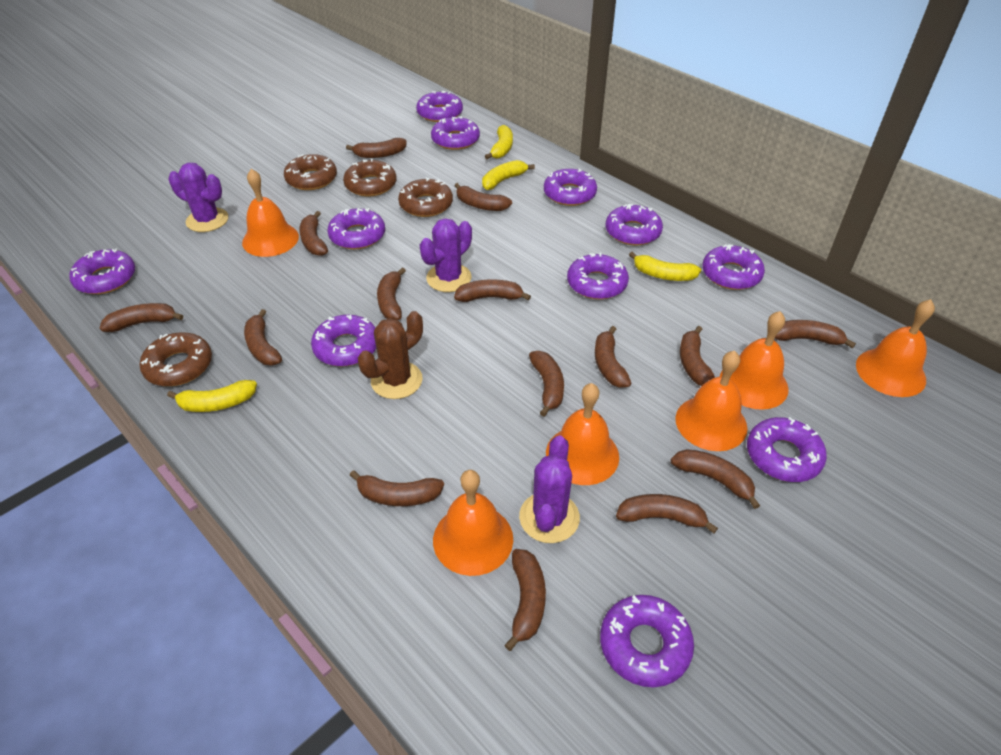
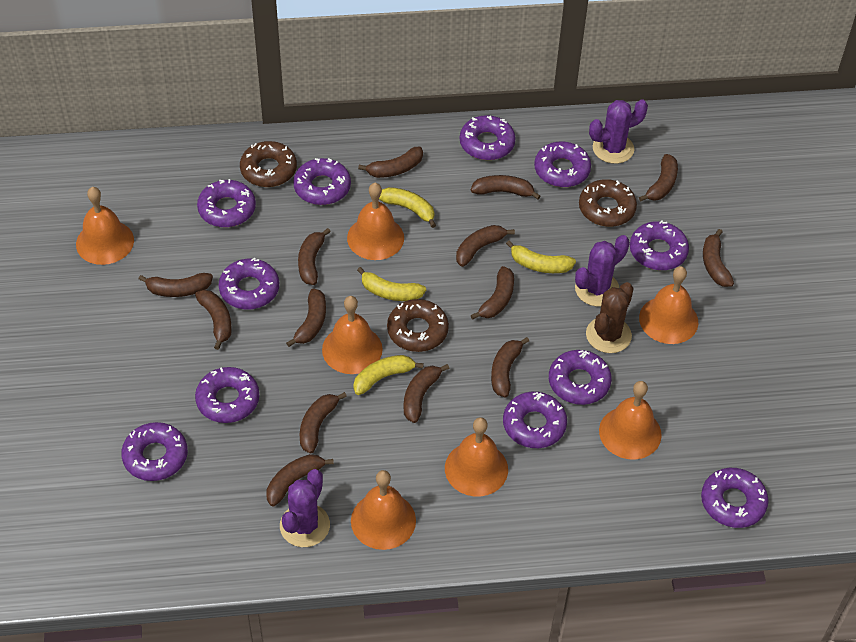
brown banana: 15 -> 14
brown donut: 4 -> 3
orange bell: 6 -> 7

